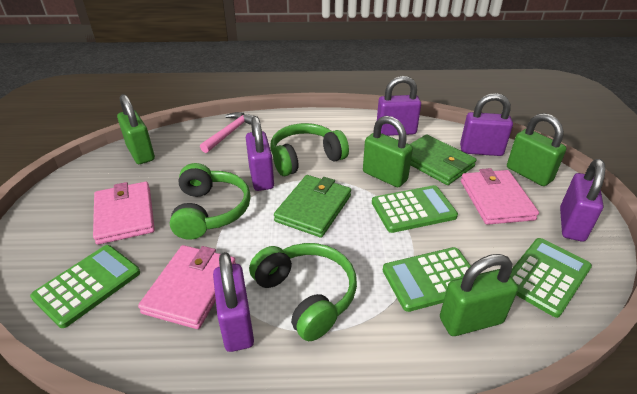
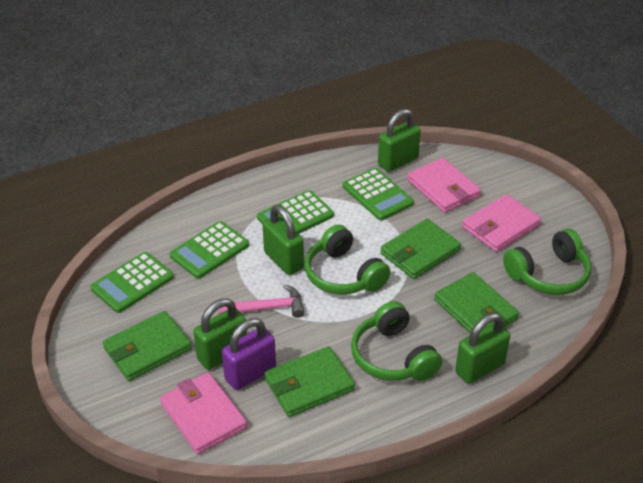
green wallet: 2 -> 4
purple padlock: 5 -> 1

